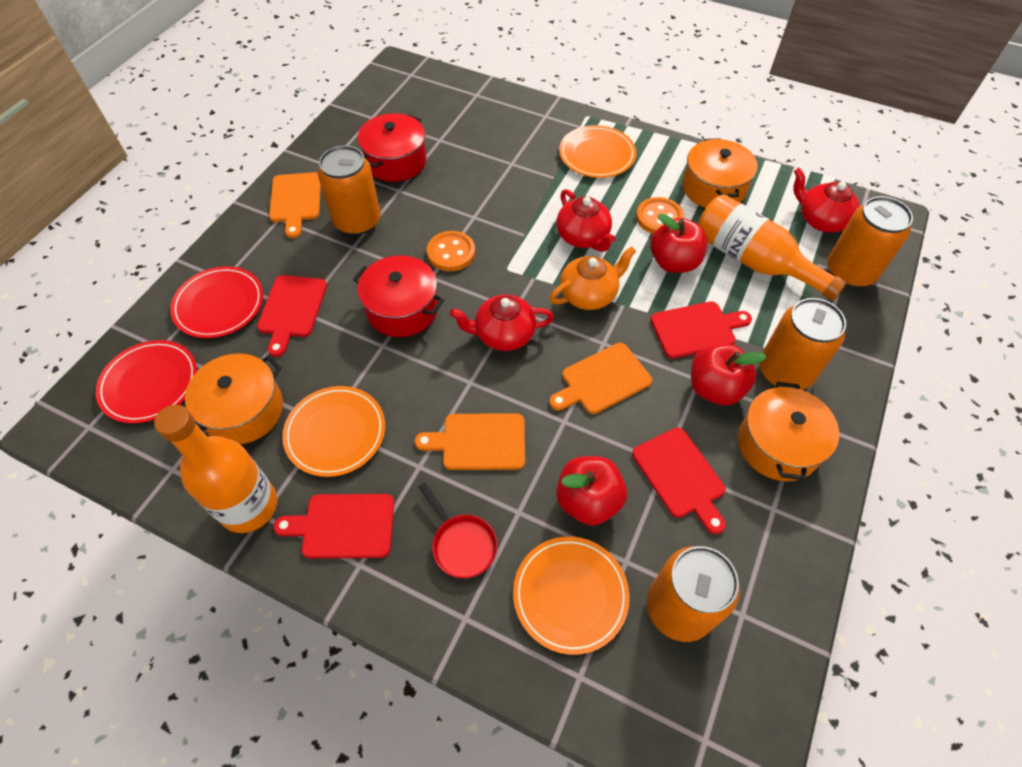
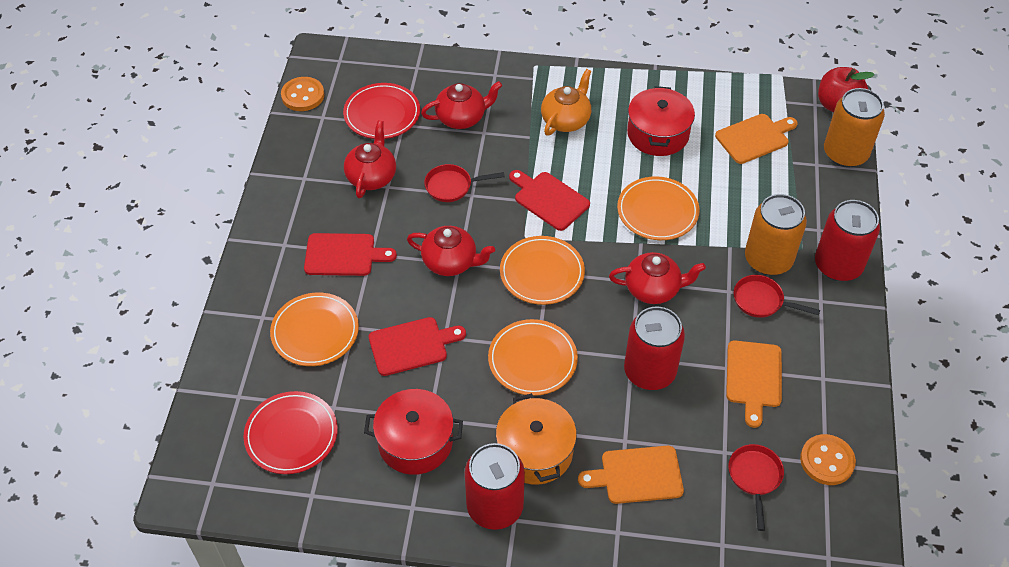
orange bottle: 2 -> 0
orange can: 4 -> 2
orange plate: 3 -> 4
orange pot: 3 -> 1
red apple: 3 -> 1
red can: 0 -> 3
red cutting board: 4 -> 3
red pan: 1 -> 3
red teapot: 3 -> 4

